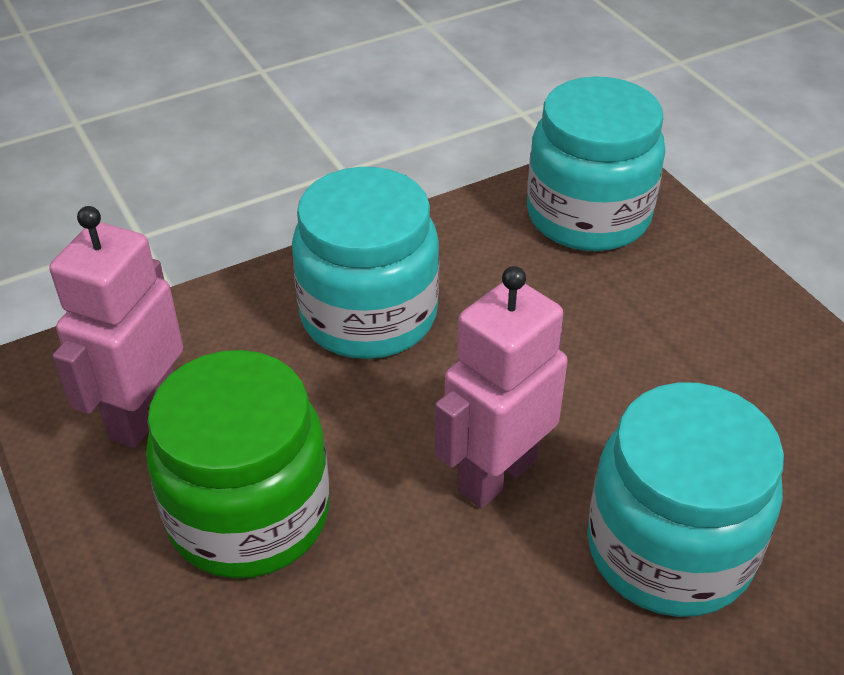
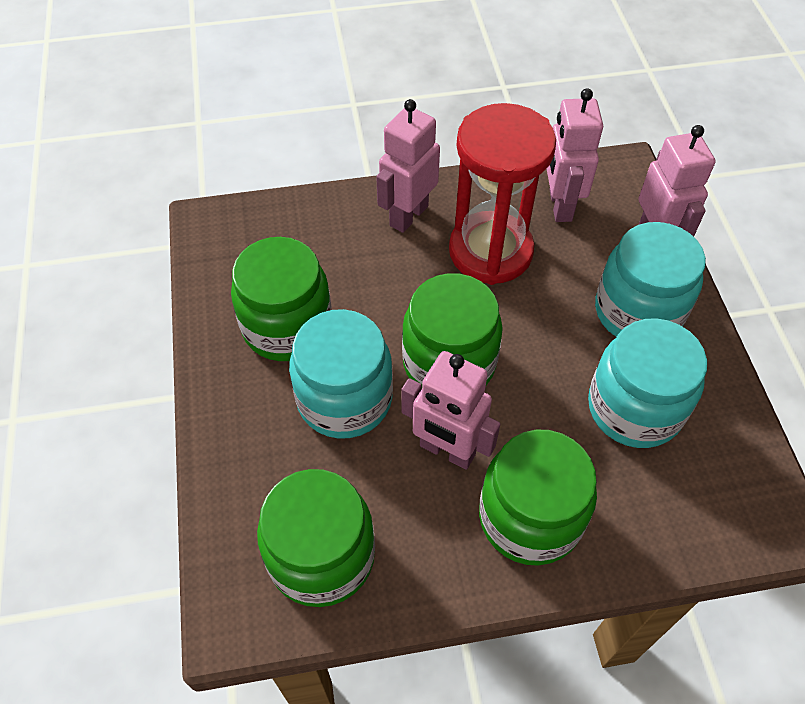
green jar: 1 -> 4
pink robot: 2 -> 4
red hourglass: 0 -> 1

